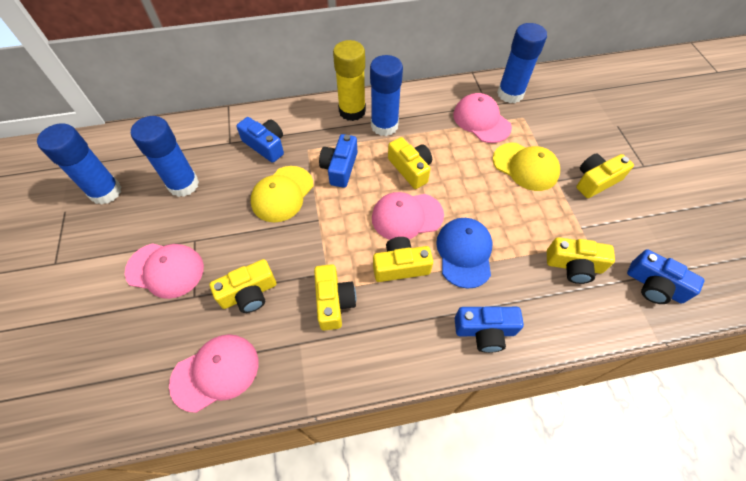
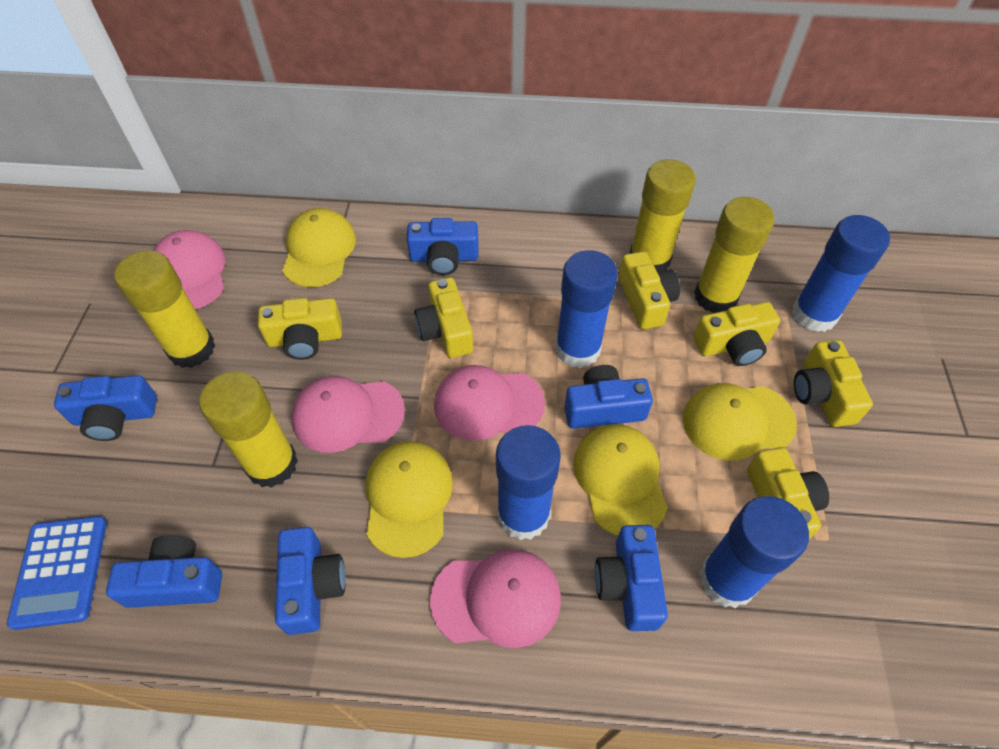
blue calculator: 0 -> 1
blue camera: 4 -> 6
blue cap: 1 -> 0
yellow cap: 2 -> 4
yellow glue stick: 1 -> 4

